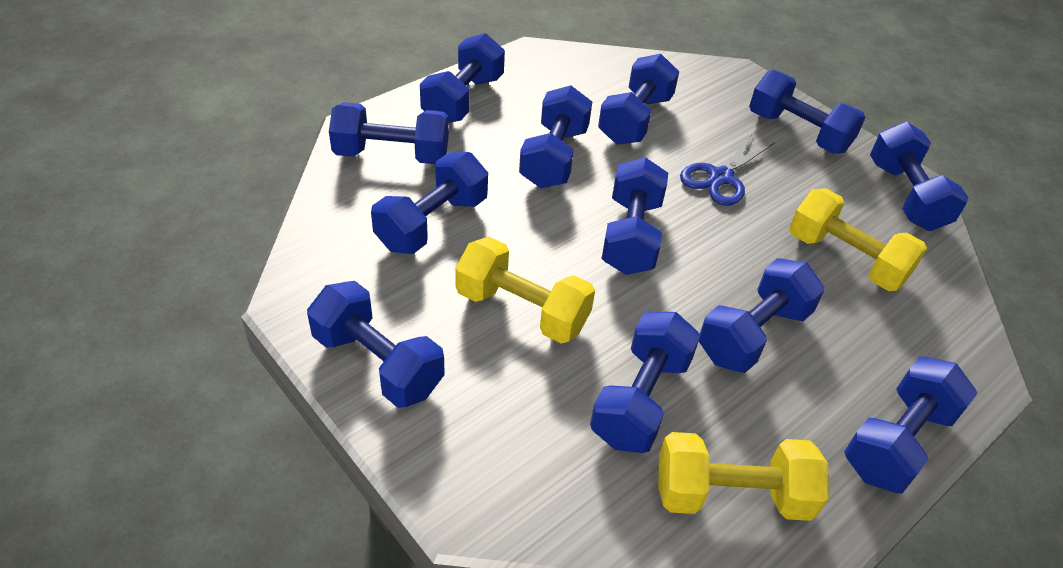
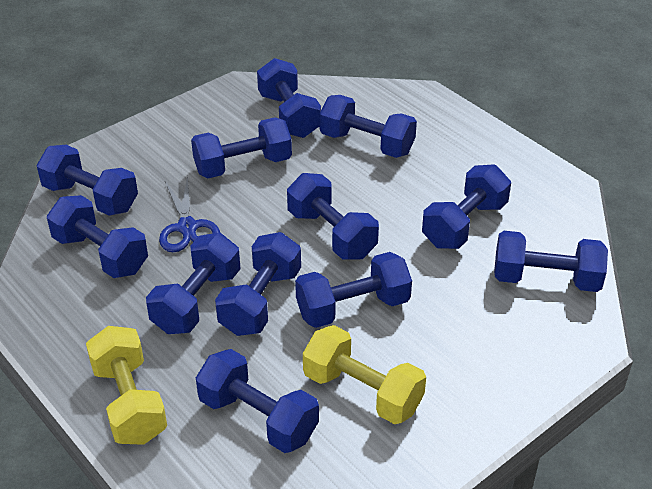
yellow dumbbell: 3 -> 2

